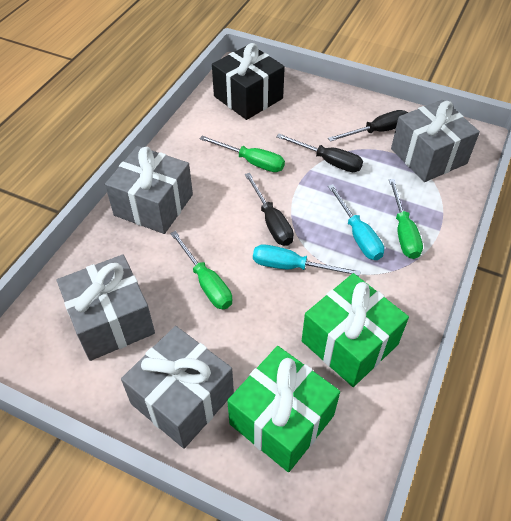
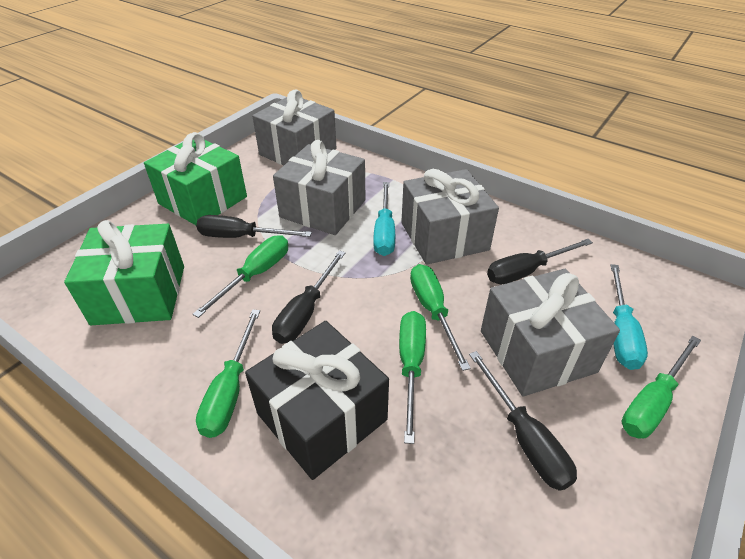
black screwdriver: 3 -> 4
green screwdriver: 3 -> 5

